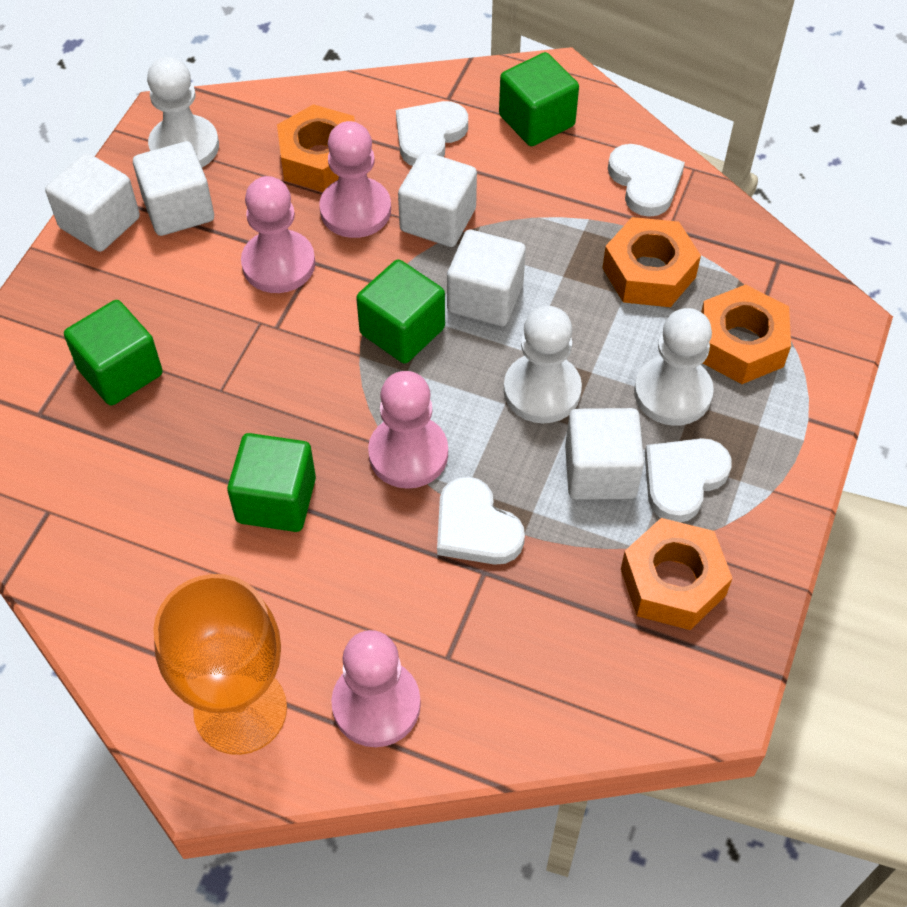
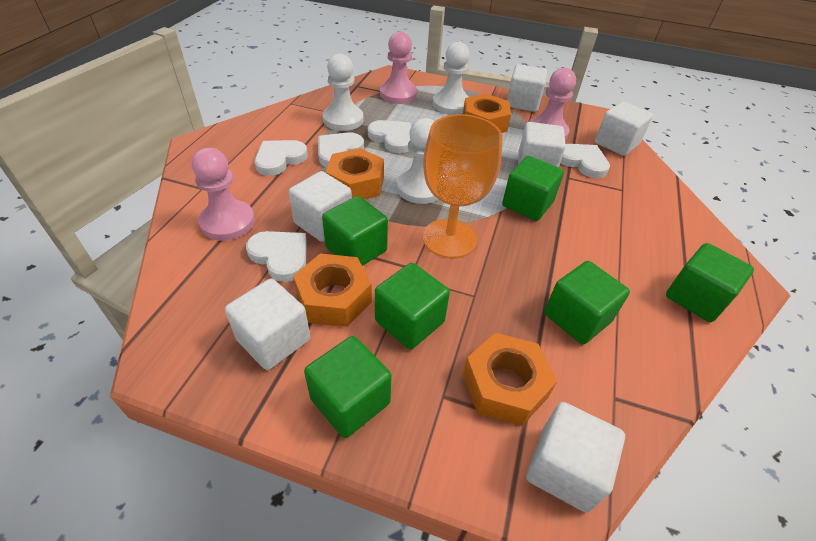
green cube: 4 -> 6
pink pawn: 4 -> 3
white cube: 5 -> 6
white heart: 4 -> 5

